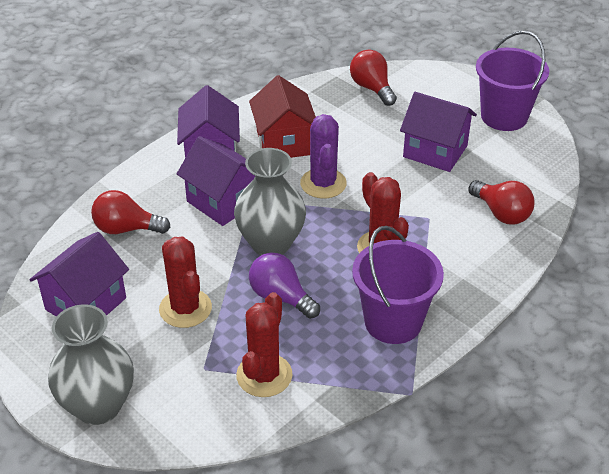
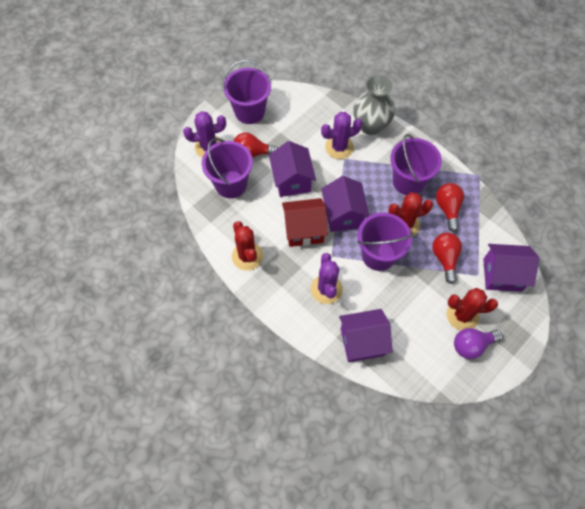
grey vase: 2 -> 1
purple bucket: 2 -> 4
purple cactus: 1 -> 3

